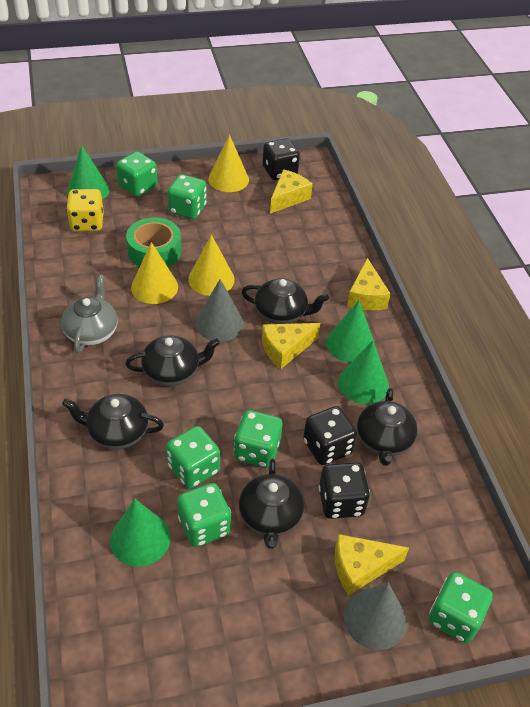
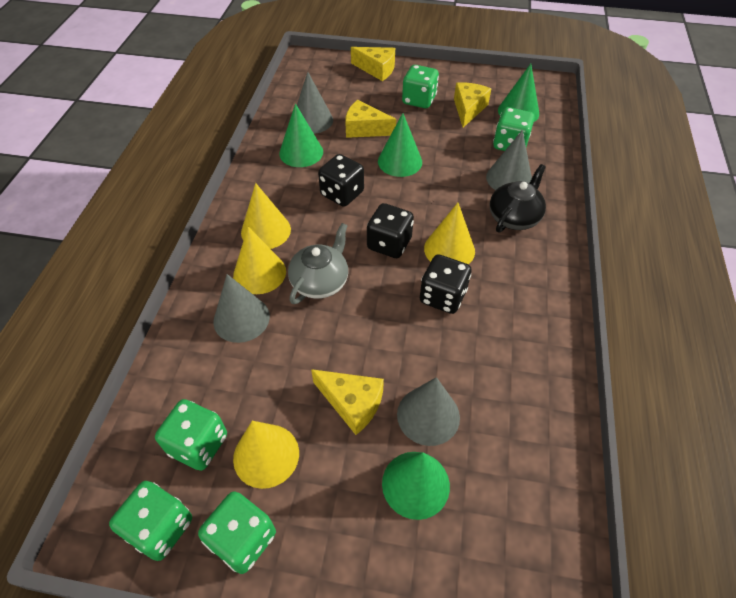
black teapot: 5 -> 1
green dice: 6 -> 5
green tape: 1 -> 0
grey cone: 2 -> 4
yellow cone: 3 -> 4
yellow dice: 1 -> 0

